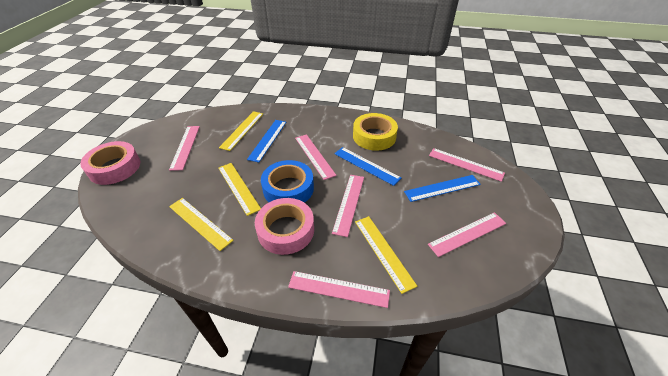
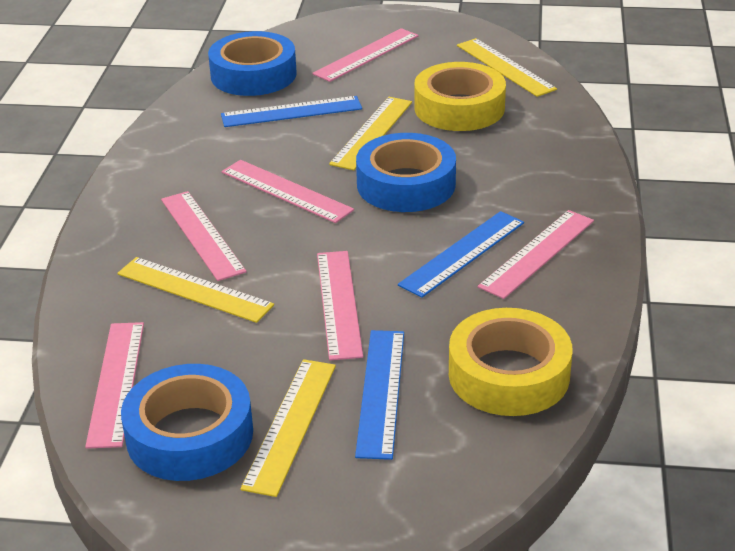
blue tape: 1 -> 3
pink tape: 2 -> 0
yellow tape: 1 -> 2

